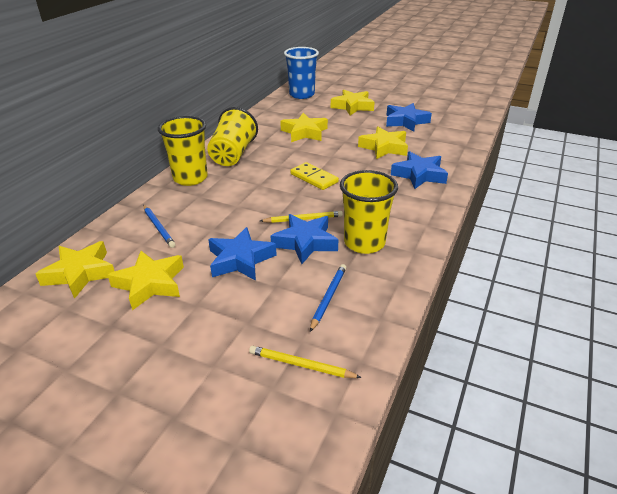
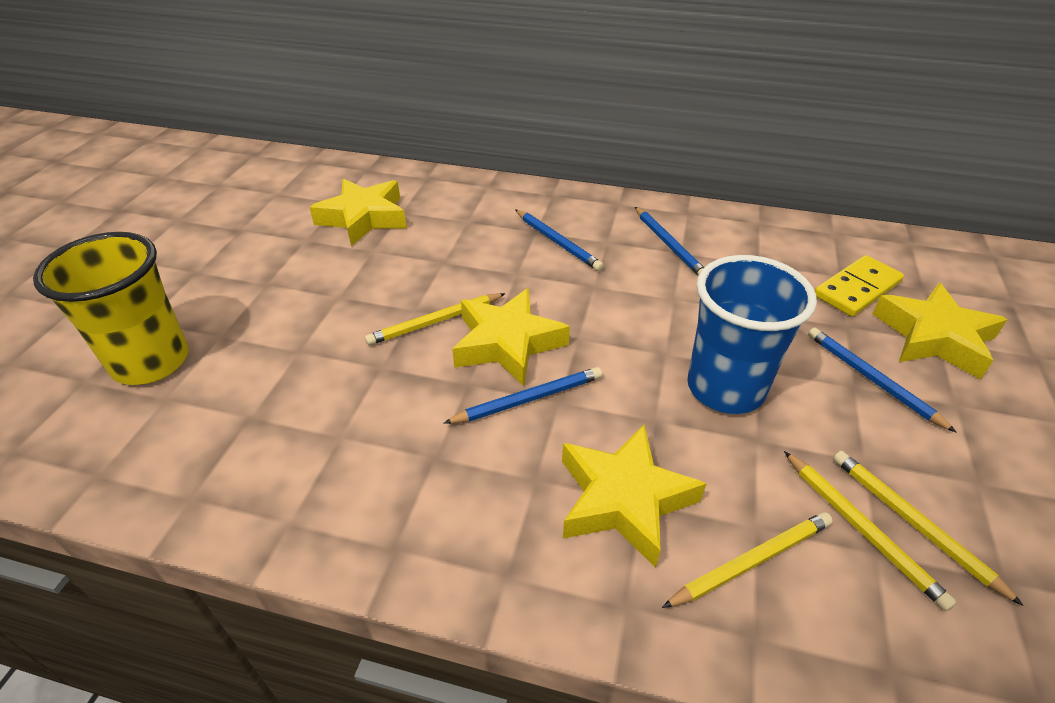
blue pencil: 2 -> 4
blue star: 4 -> 0
yellow cup: 3 -> 1
yellow pencil: 2 -> 4
yellow star: 5 -> 4

